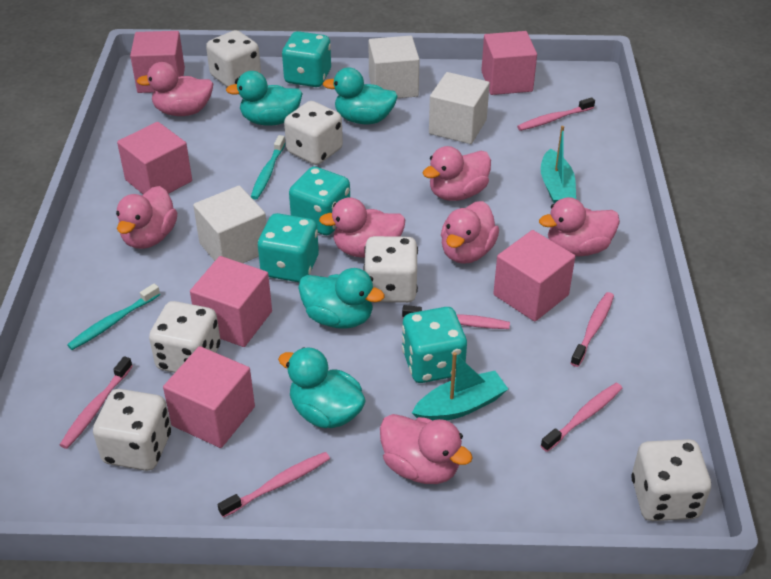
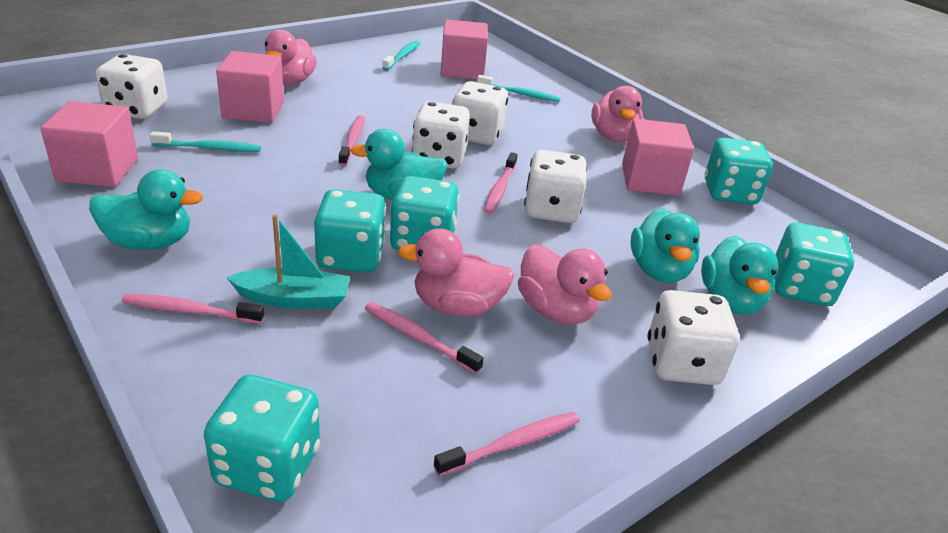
pink cube: 6 -> 4
pink duck: 7 -> 4
pink toothbrush: 6 -> 5
turquoise boat: 2 -> 1
turquoise dice: 4 -> 5
turquoise toothbrush: 2 -> 3
white cube: 3 -> 0
white dice: 6 -> 5

